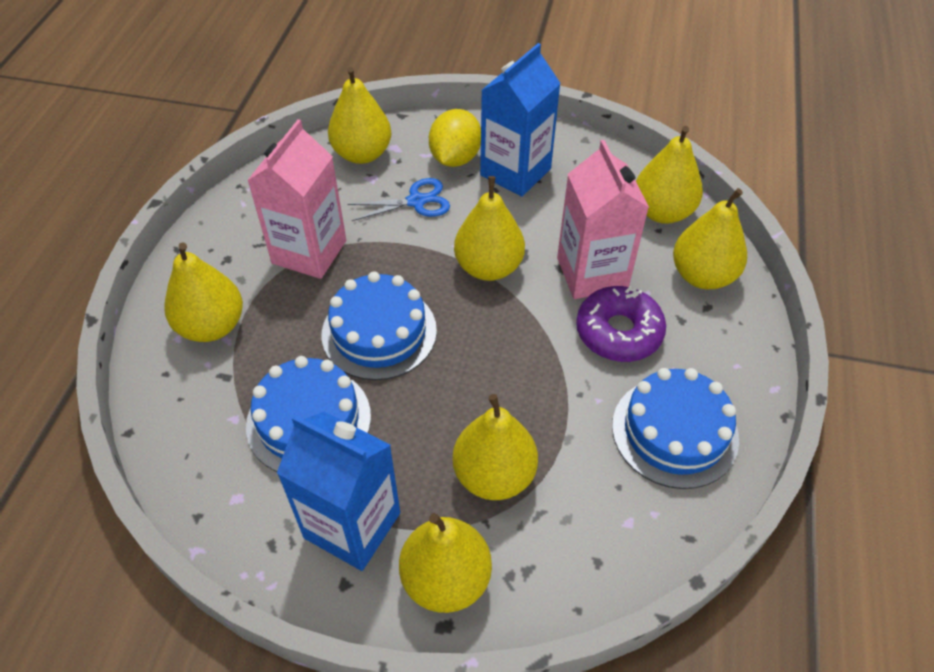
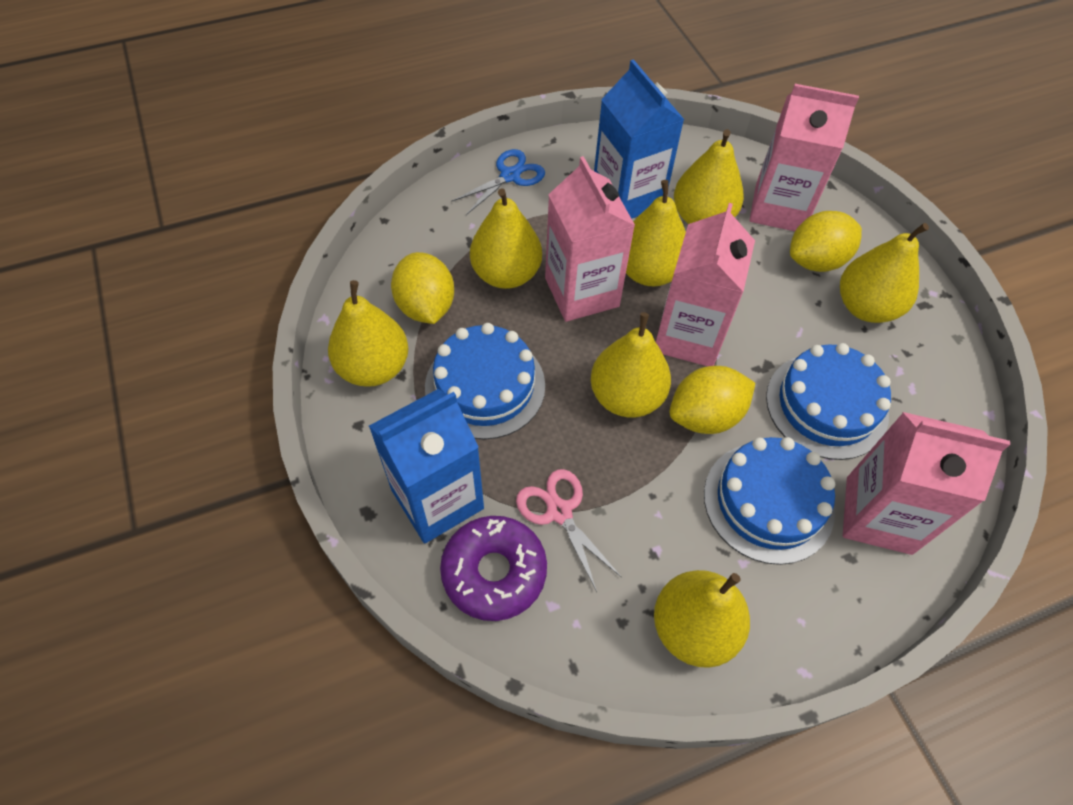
pink carton: 2 -> 4
pink scissors: 0 -> 1
yellow lemon: 1 -> 3

